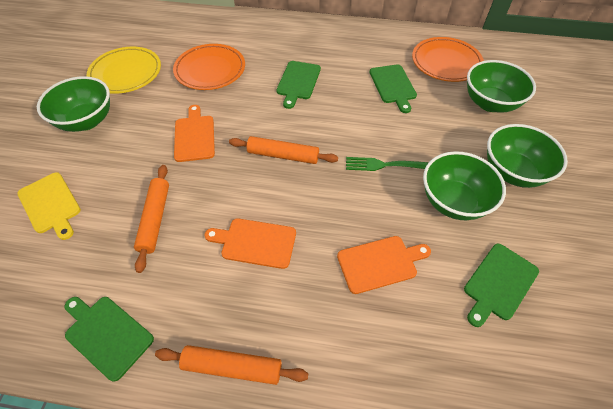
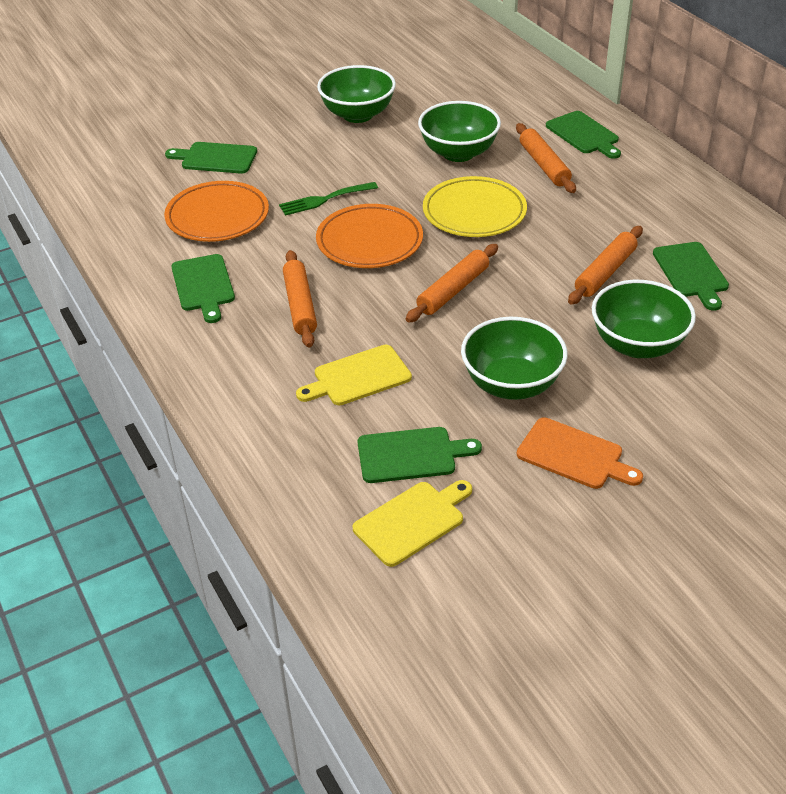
green cutting board: 4 -> 5
orange cutting board: 3 -> 1
orange rolling pin: 3 -> 4
yellow cutting board: 1 -> 2

